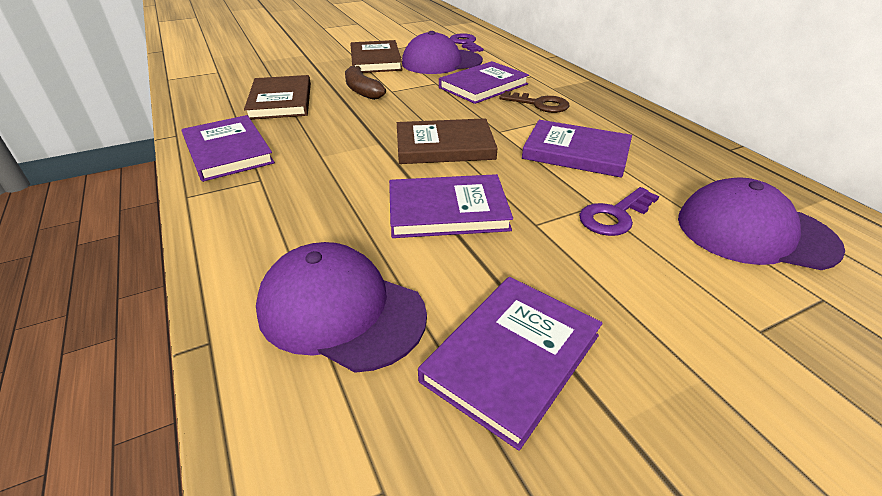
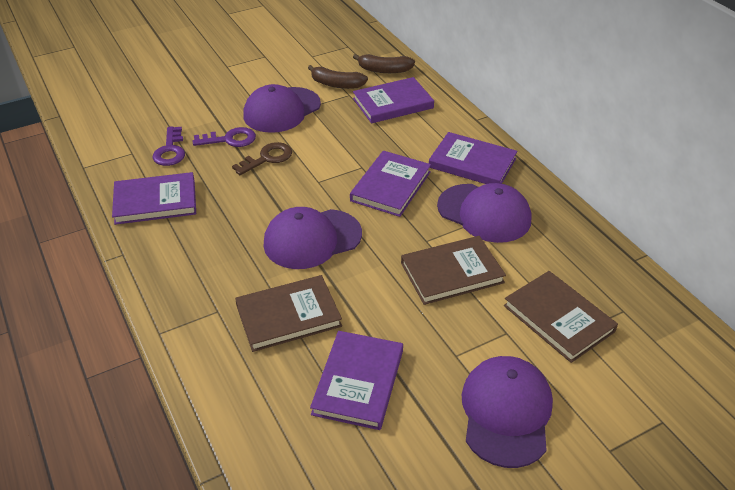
brown banana: 1 -> 2
purple cap: 3 -> 4

